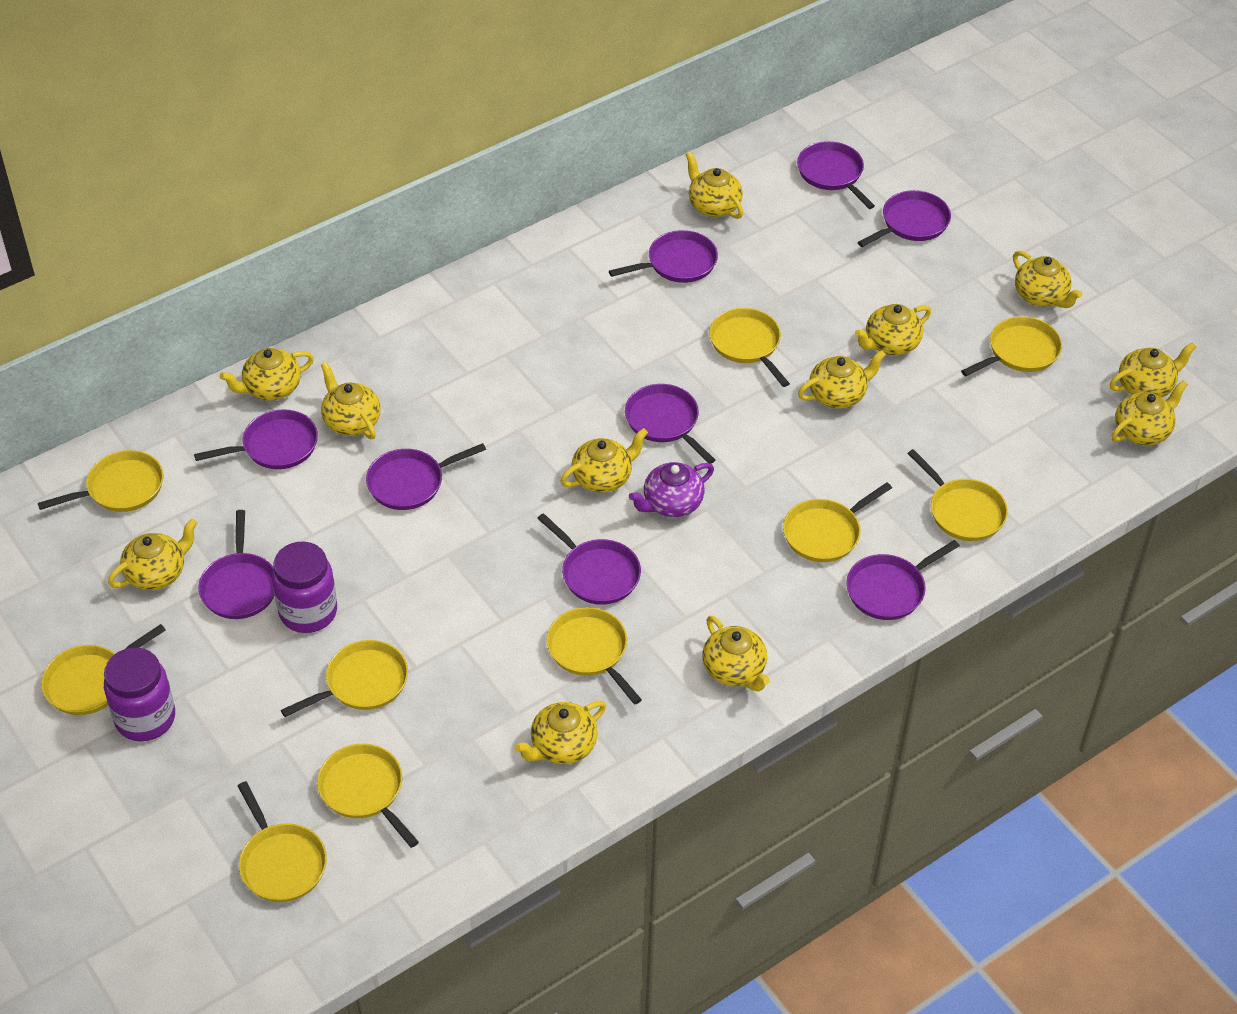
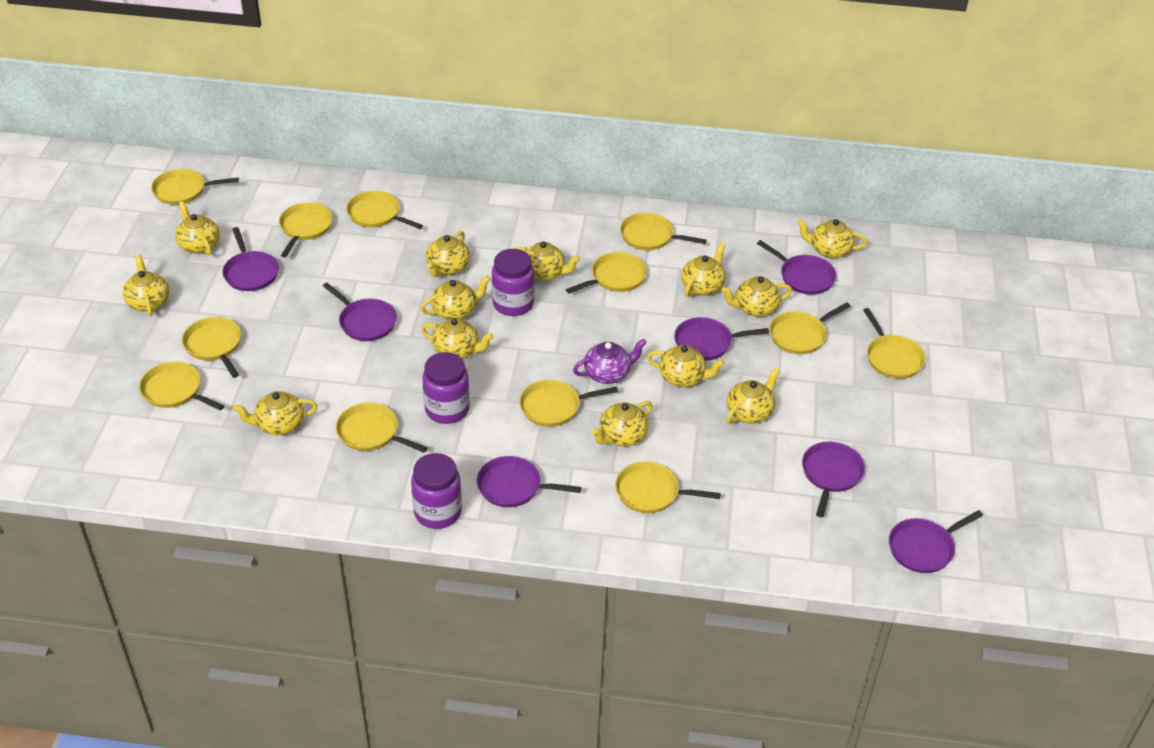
purple jar: 2 -> 3
purple pan: 9 -> 7
yellow pan: 10 -> 12
yellow teapot: 12 -> 13

